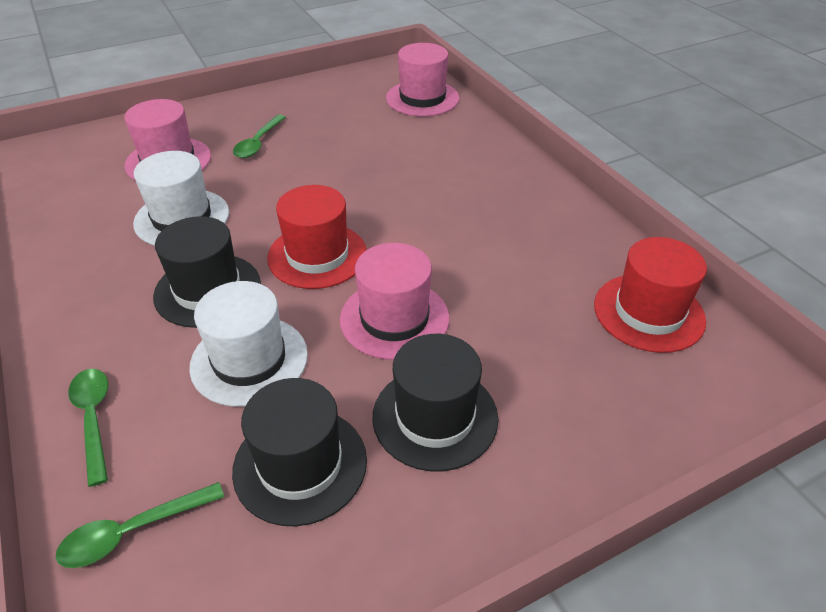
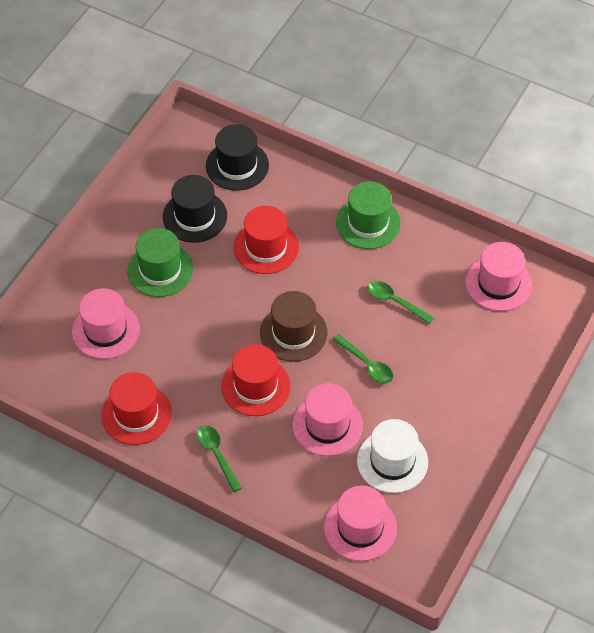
black hat: 3 -> 2
brown hat: 0 -> 1
green hat: 0 -> 2
pink hat: 3 -> 4
red hat: 2 -> 3
white hat: 2 -> 1

